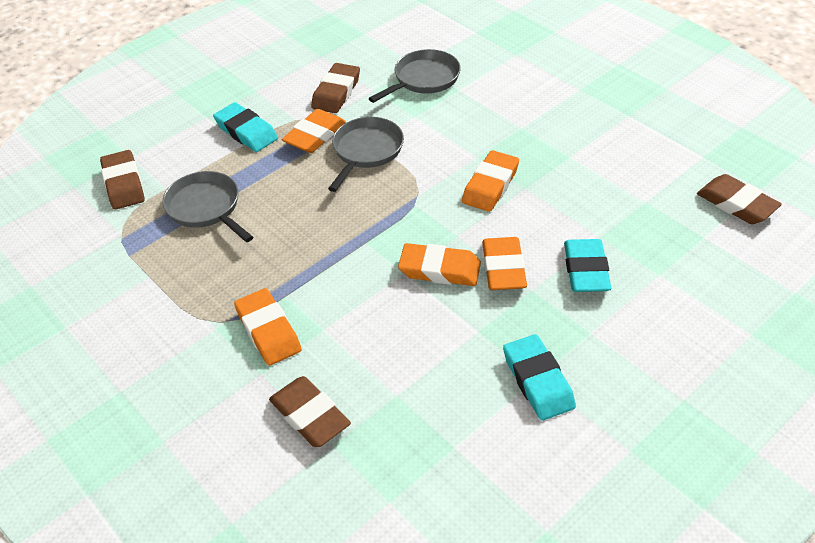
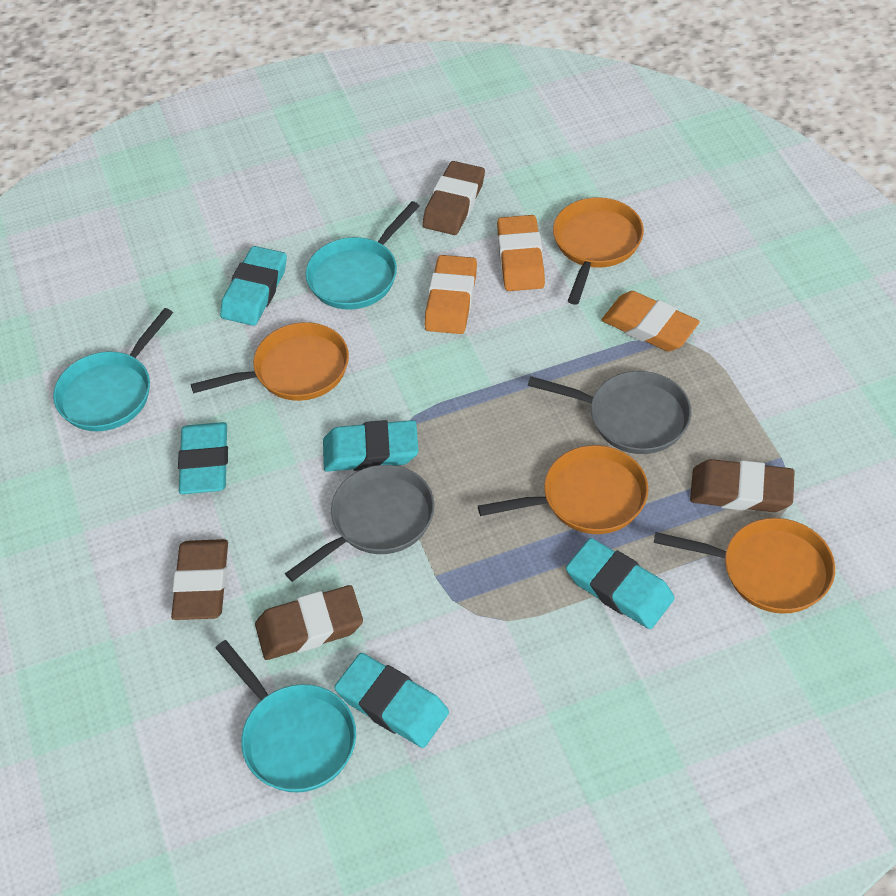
grey pan: 3 -> 2
orange eraser: 5 -> 3
orange pan: 0 -> 4
turquoise eraser: 3 -> 5
turquoise pan: 0 -> 3

